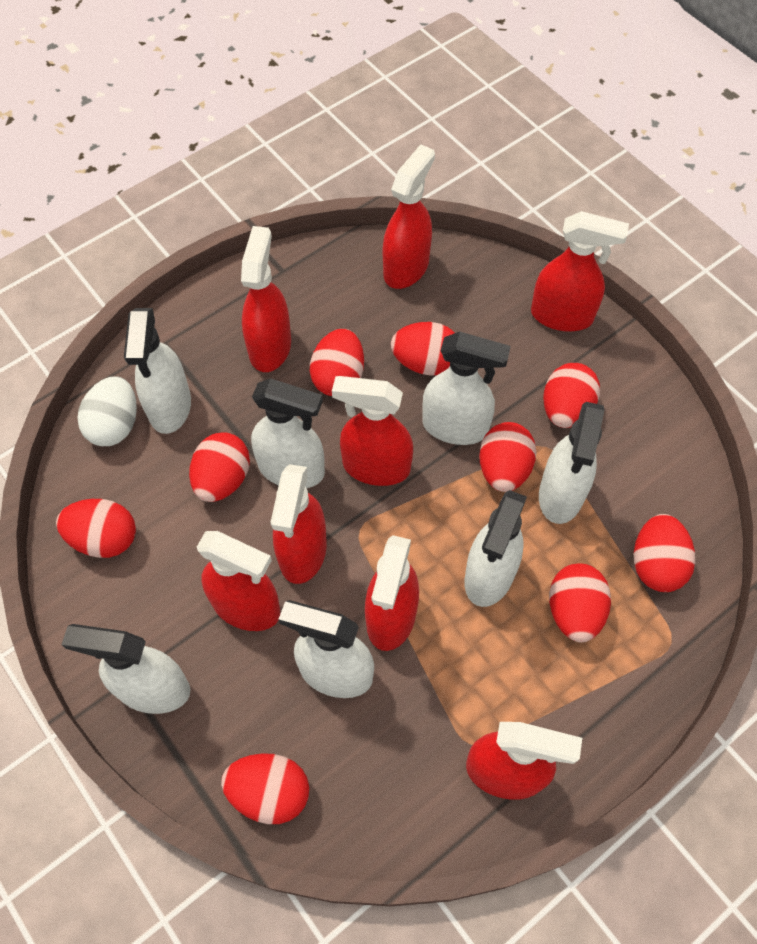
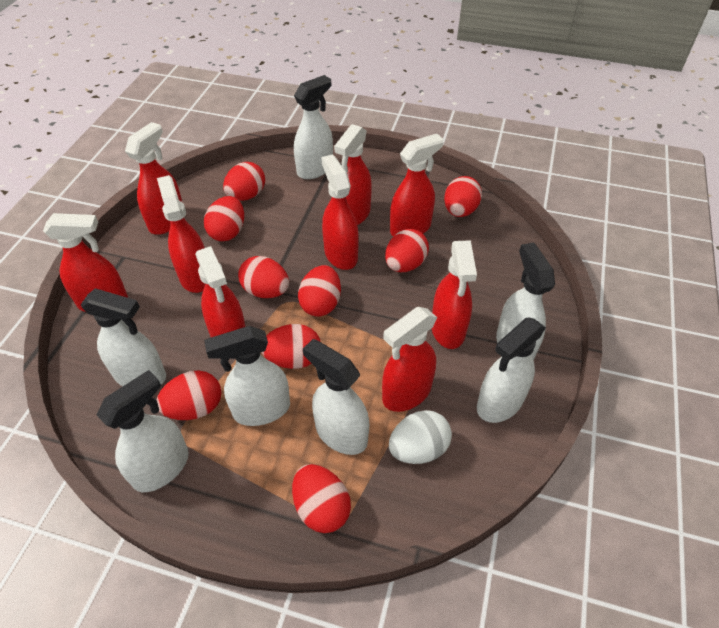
red spray bottle: 8 -> 9

